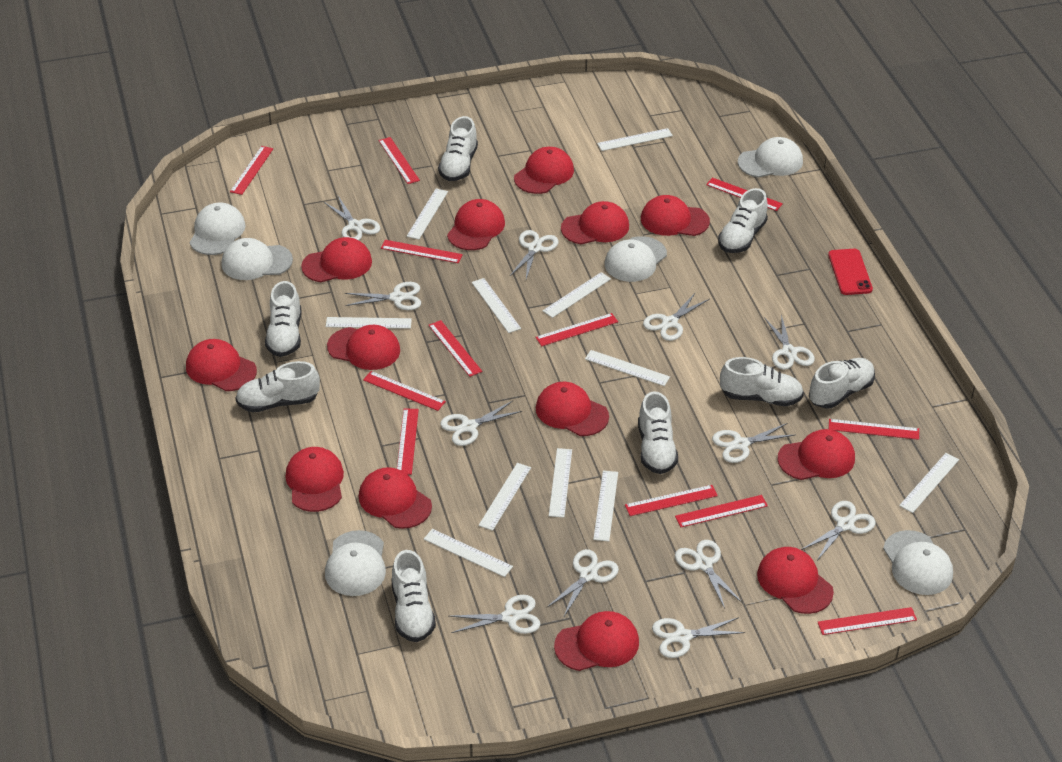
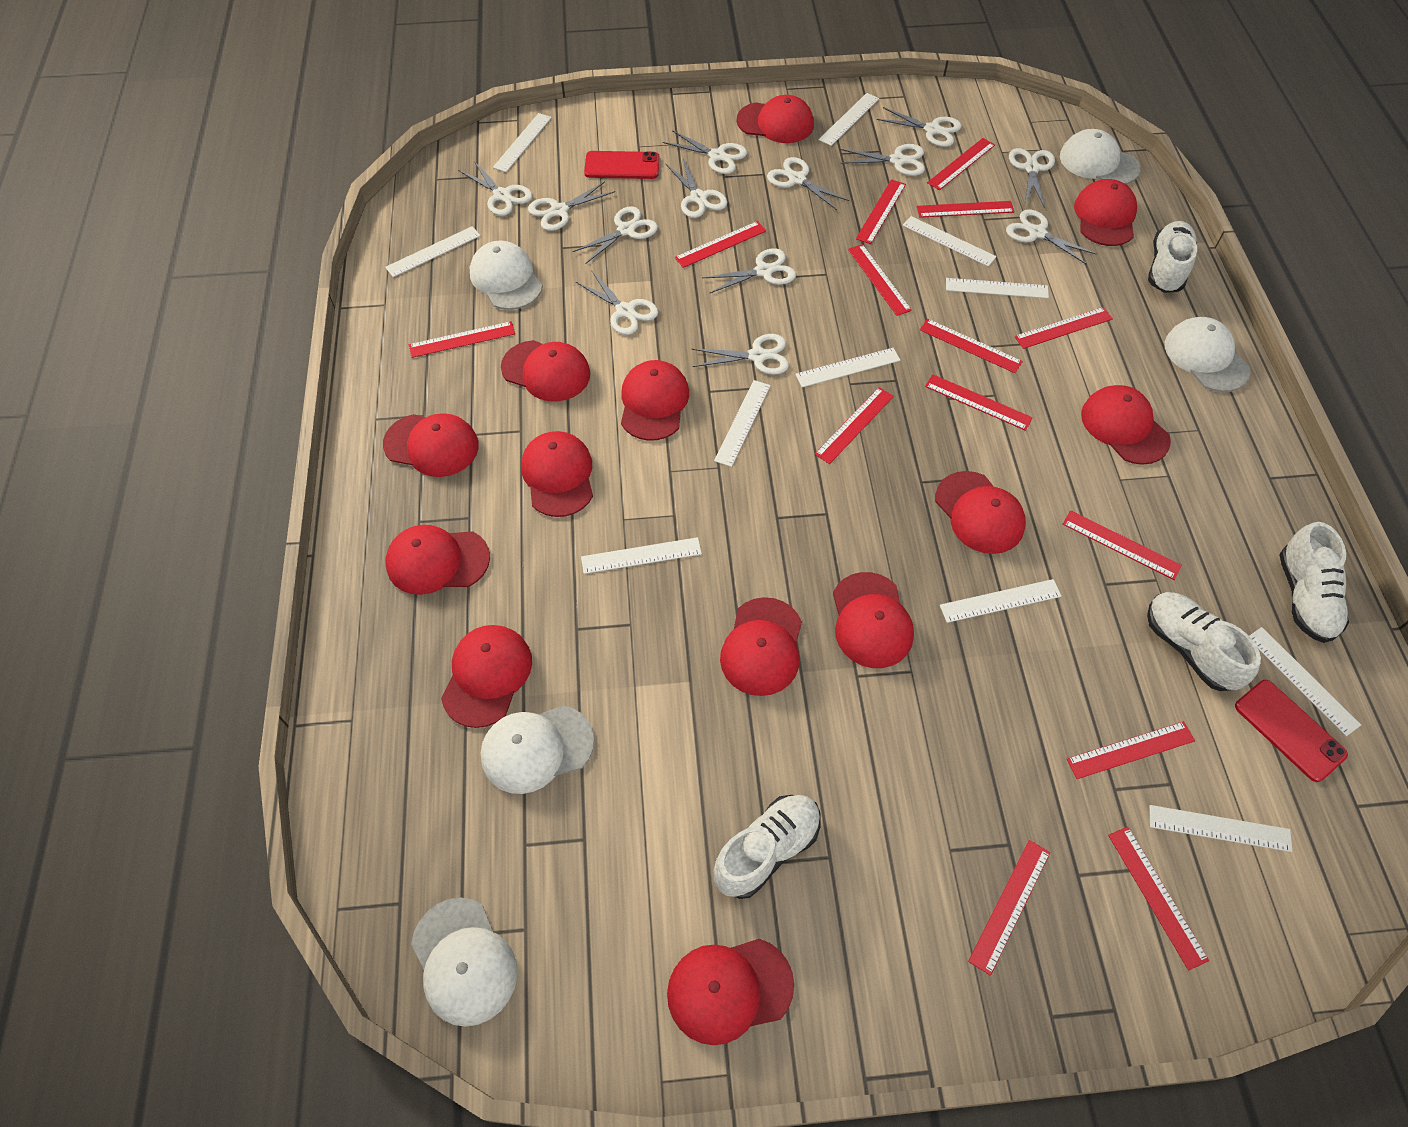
red phone: 1 -> 2
red ruler: 12 -> 14
white cap: 6 -> 5
white scissors: 12 -> 13
white shoe: 8 -> 4

